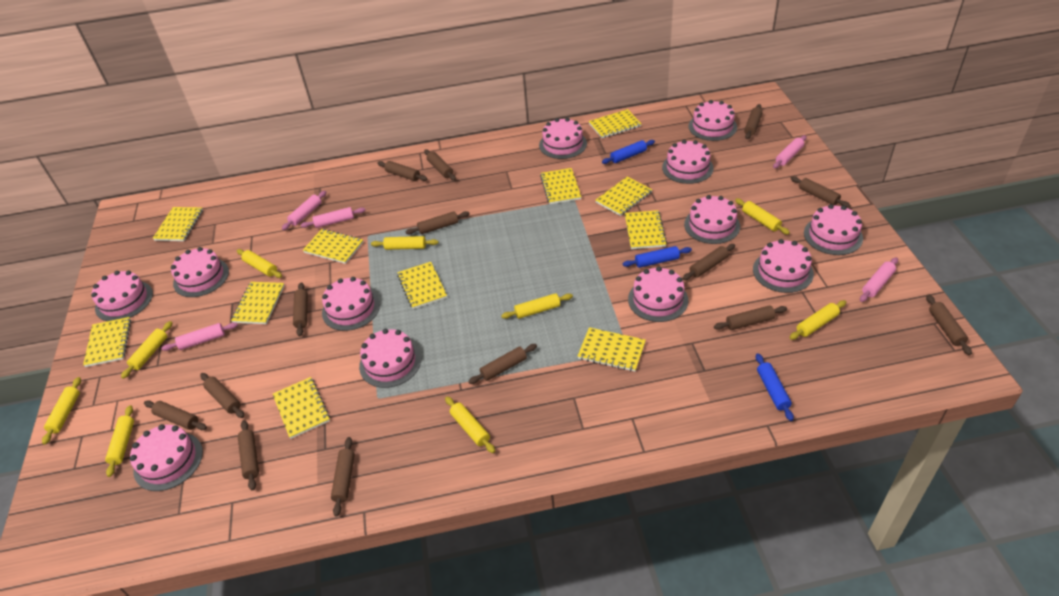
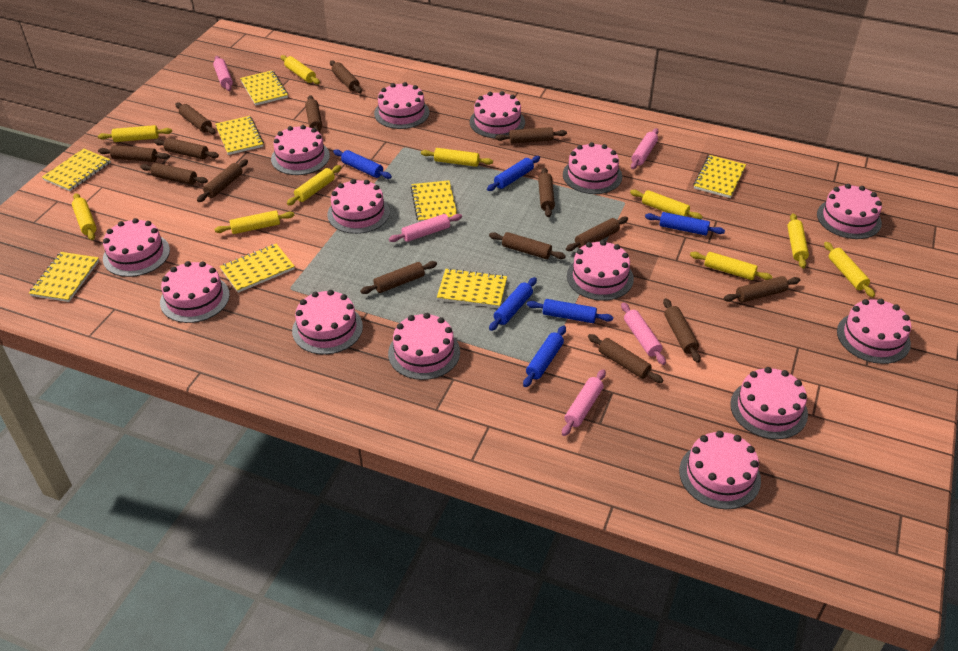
blue rolling pin: 3 -> 6
brown rolling pin: 14 -> 15
pink cake: 12 -> 14
yellow notebook: 11 -> 8
yellow rolling pin: 9 -> 10

